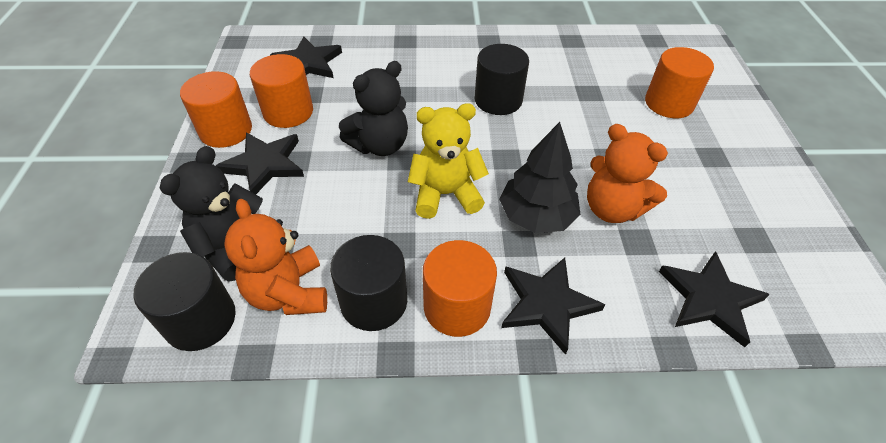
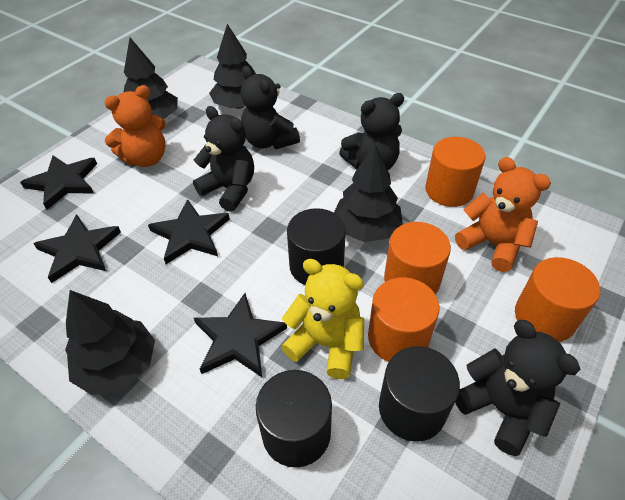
black teddy bear: 2 -> 4
black tree: 1 -> 4

